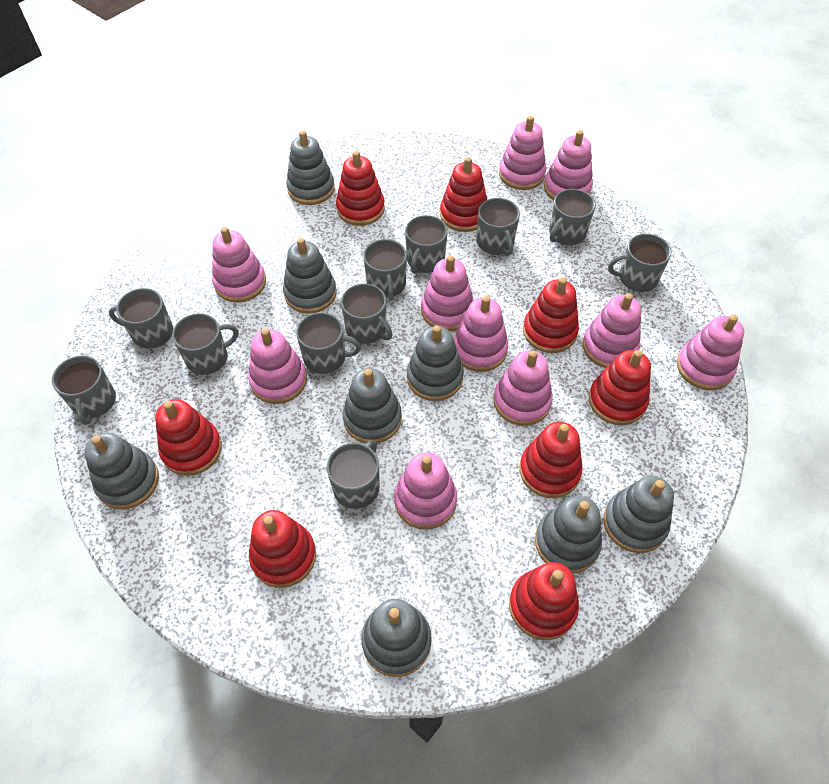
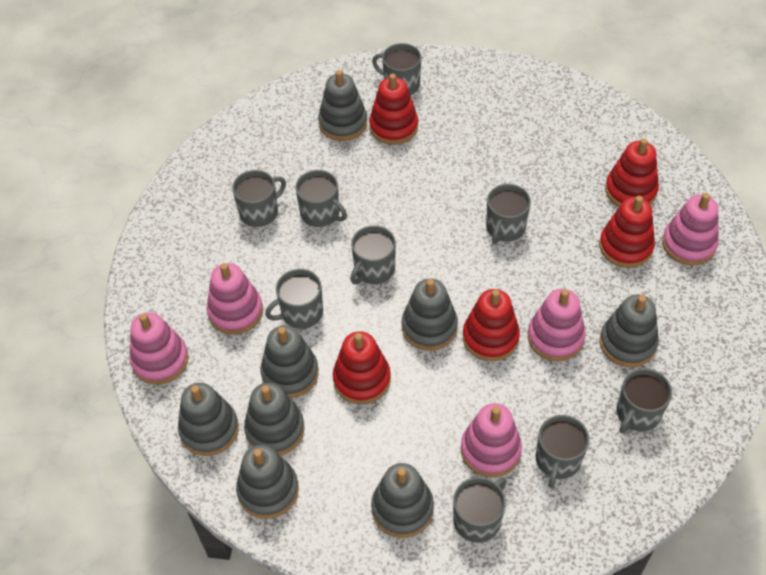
grey mug: 11 -> 9
pink stacking toy: 10 -> 5
red stacking toy: 8 -> 5

